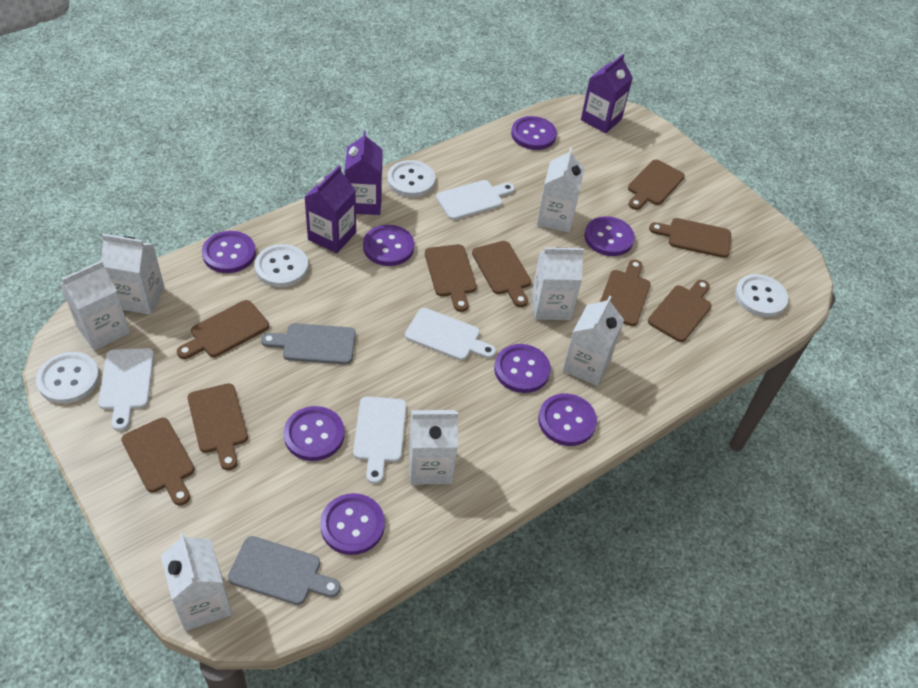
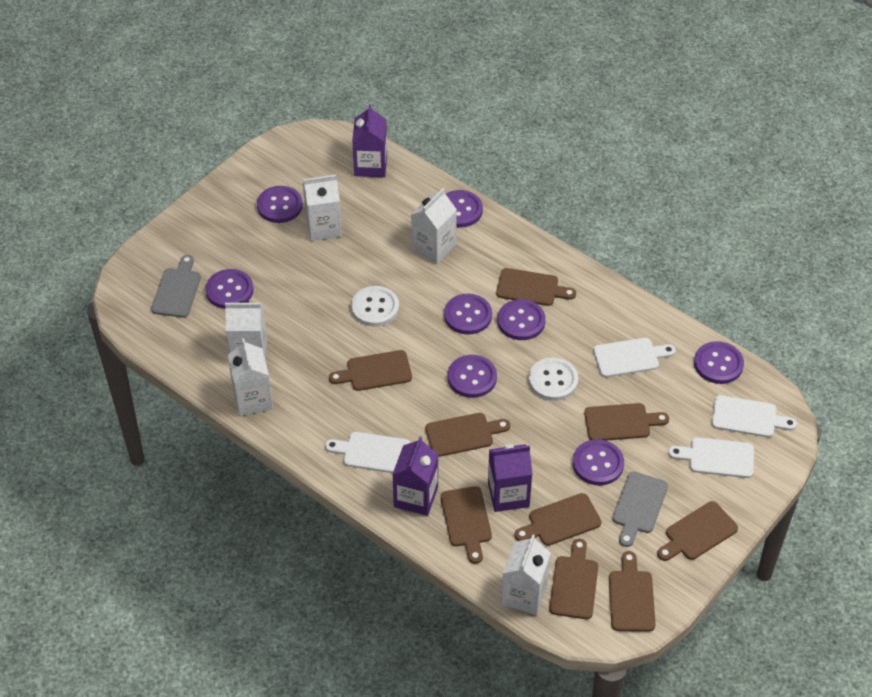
white button: 4 -> 2
white carton: 7 -> 5

